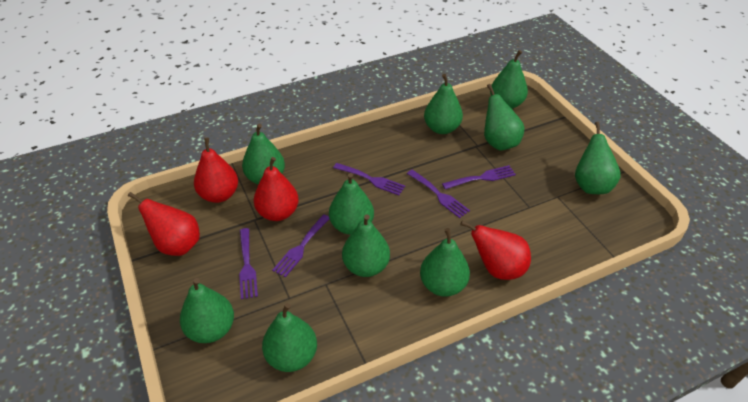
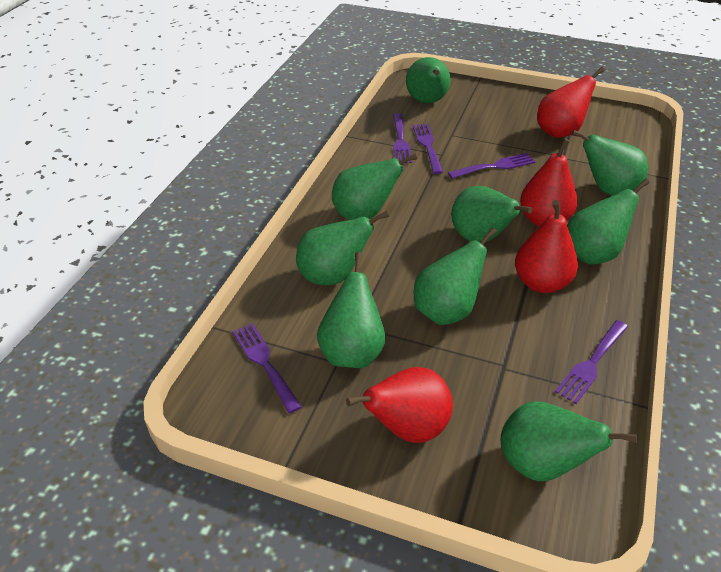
green pear: 10 -> 9

